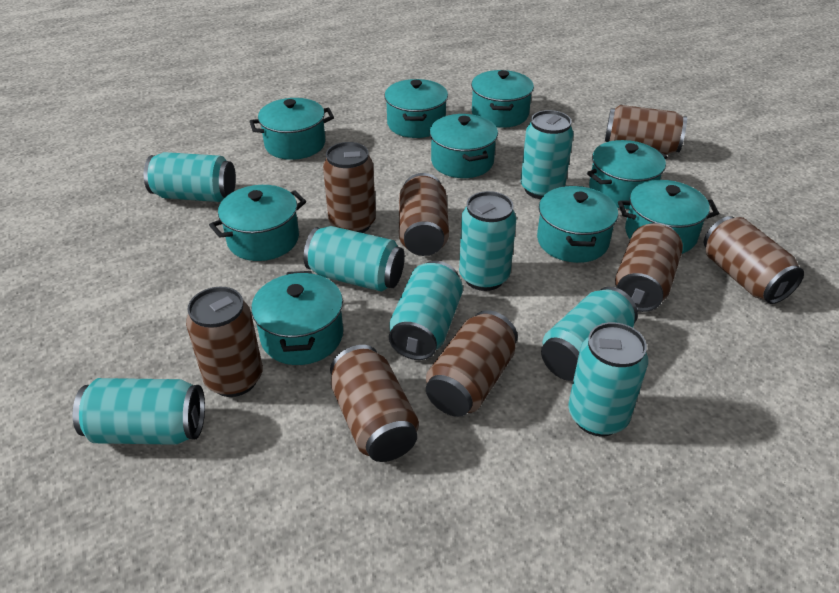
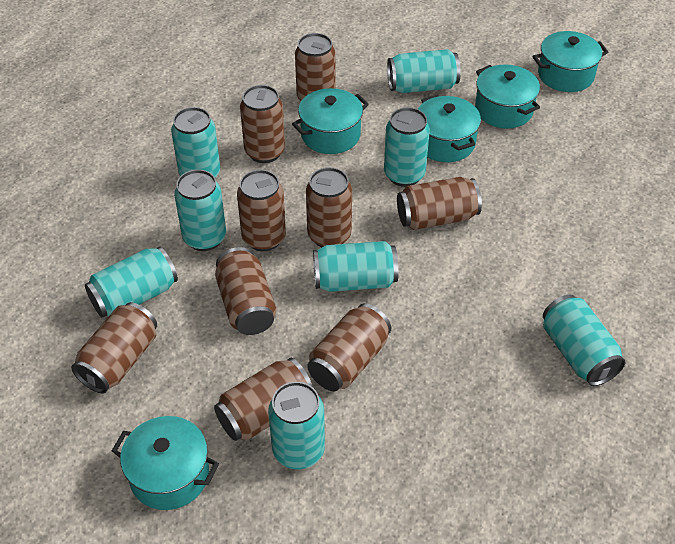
brown can: 8 -> 9
turquoise pot: 9 -> 5

